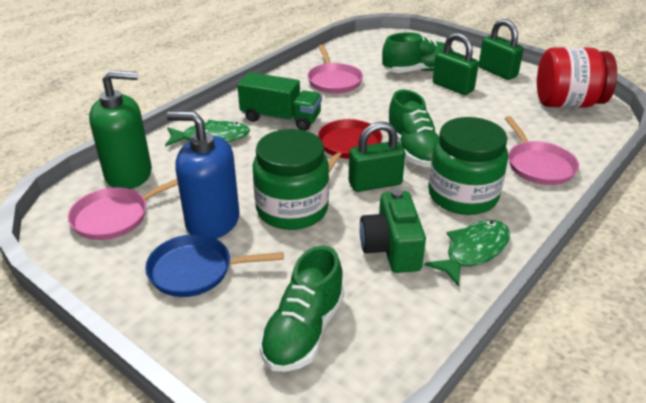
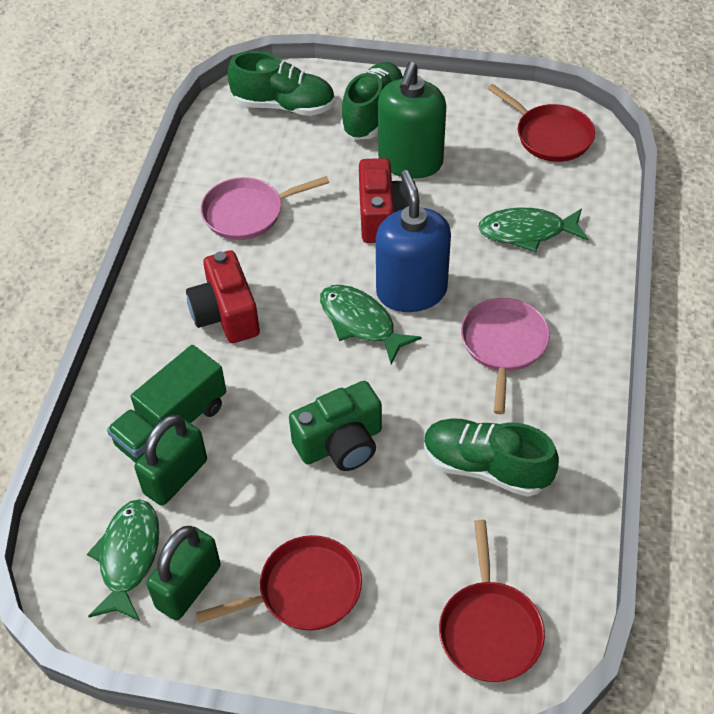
blue pan: 1 -> 0
green fish: 2 -> 3
green jar: 2 -> 0
green padlock: 3 -> 2
pink pan: 3 -> 2
red camera: 0 -> 2
red jar: 1 -> 0
red pan: 1 -> 3

